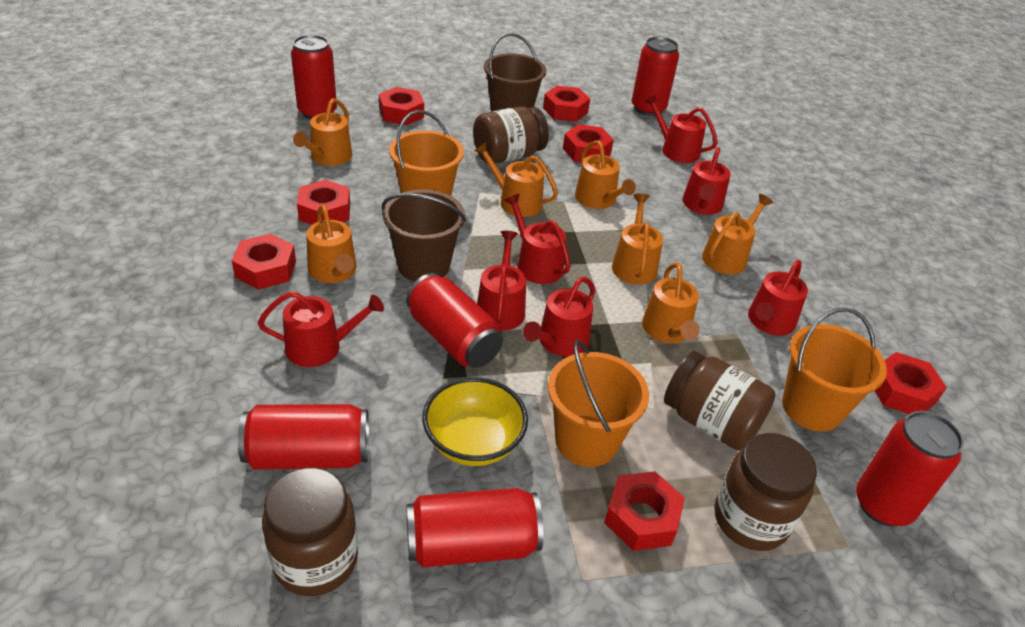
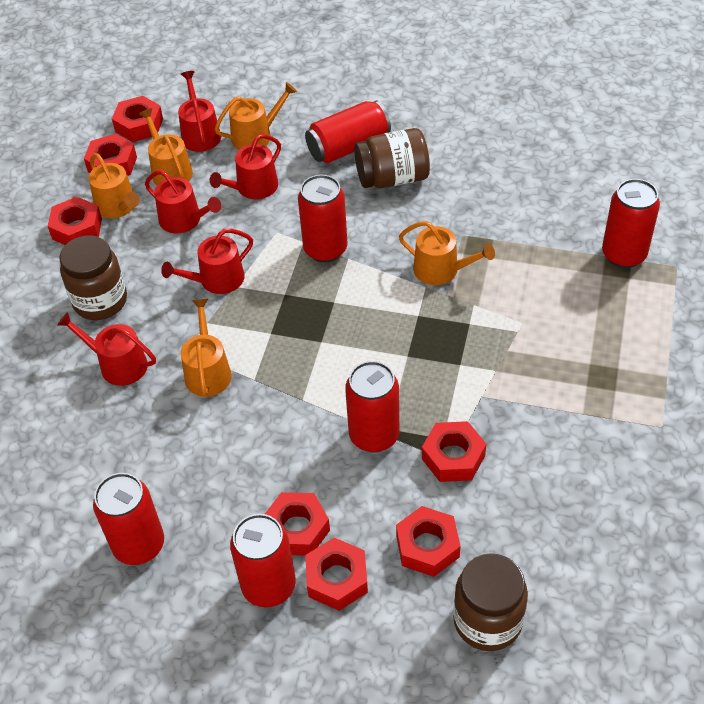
brown bucket: 2 -> 0
brown jar: 4 -> 3
orange bucket: 3 -> 0
orange watering can: 7 -> 5
red watering can: 7 -> 5
yellow bowl: 1 -> 0

